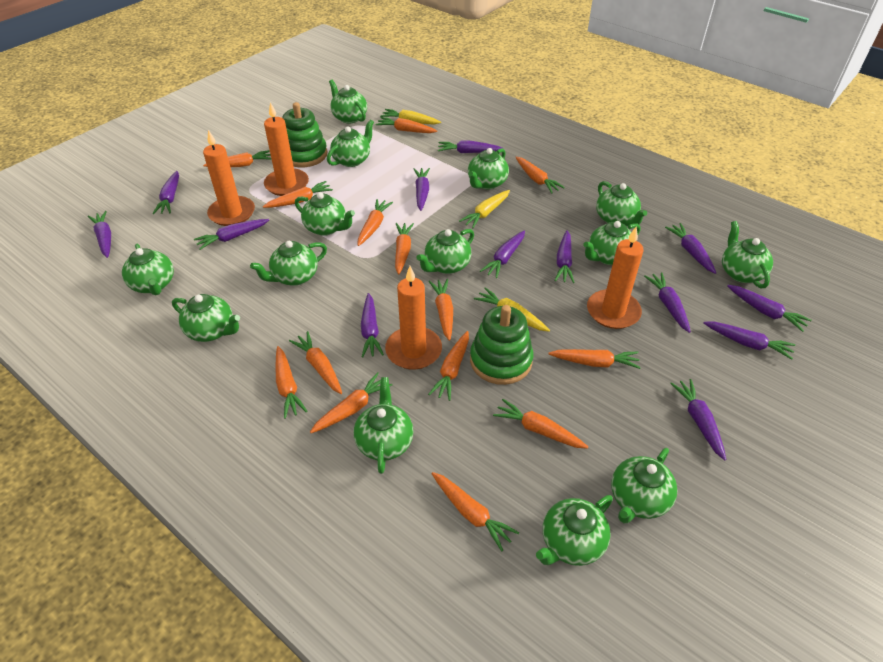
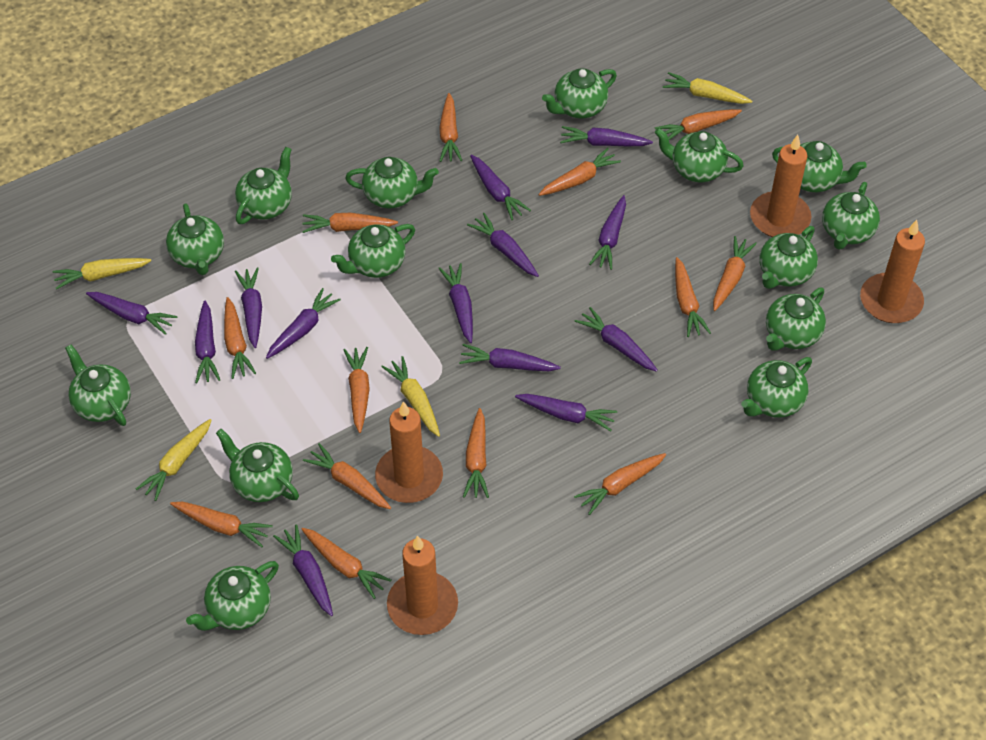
green stacking toy: 2 -> 0
orange carrot: 14 -> 13
yellow carrot: 3 -> 4

